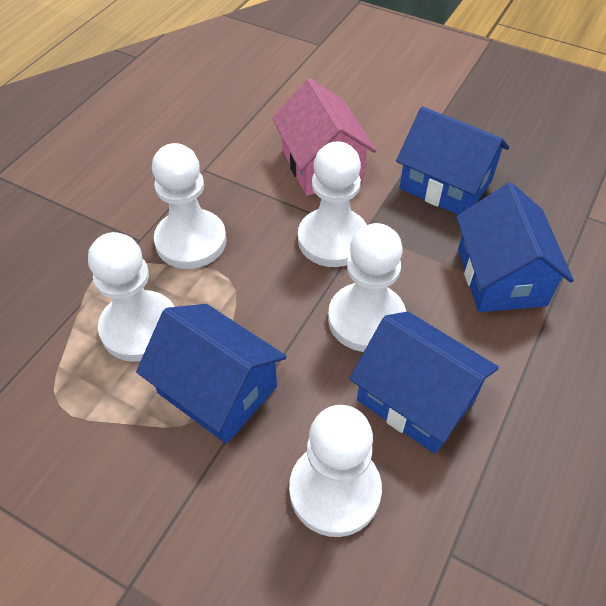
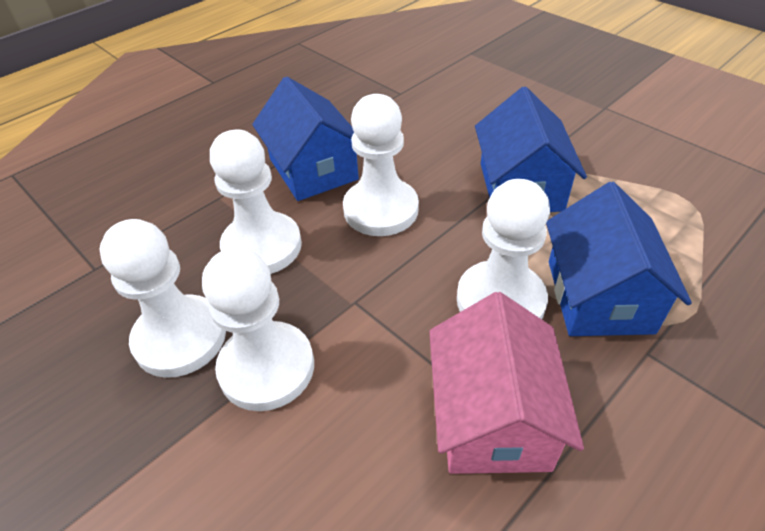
blue house: 4 -> 3

